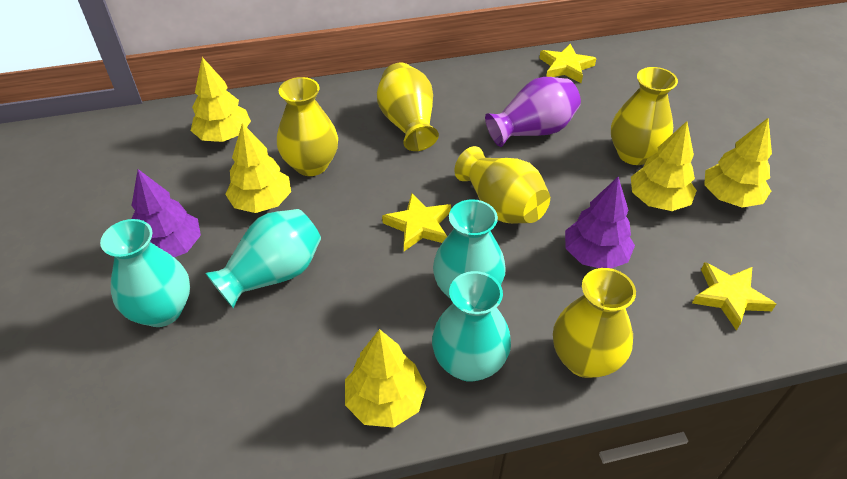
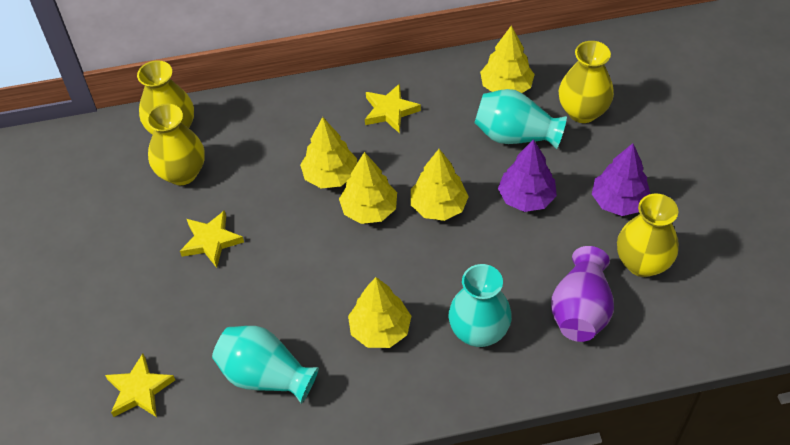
turquoise vase: 4 -> 3
yellow vase: 5 -> 4

